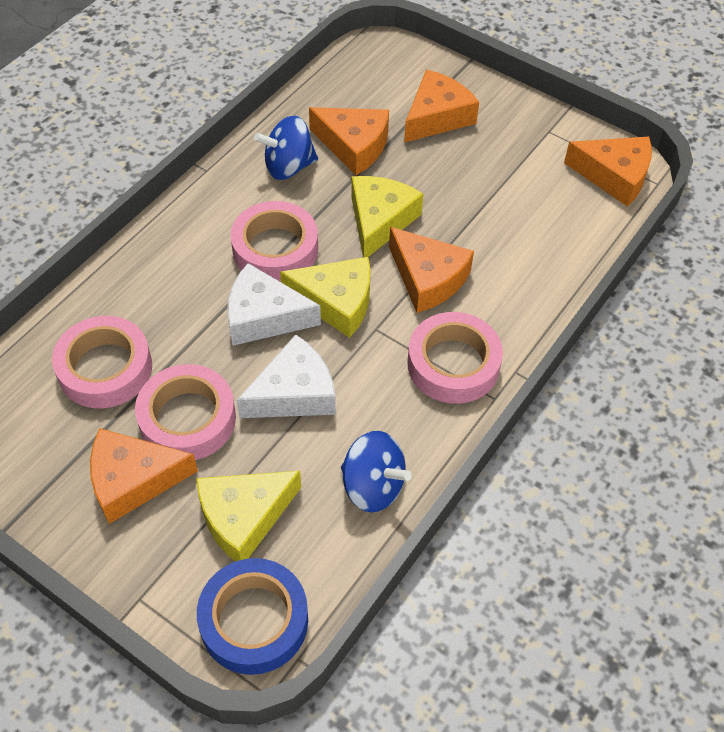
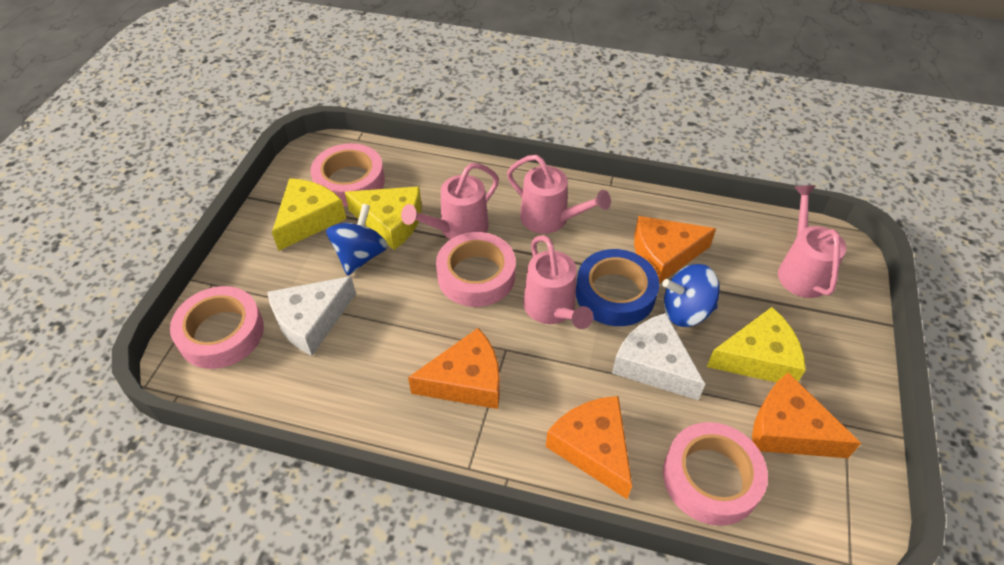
orange cheese: 5 -> 4
pink watering can: 0 -> 4

